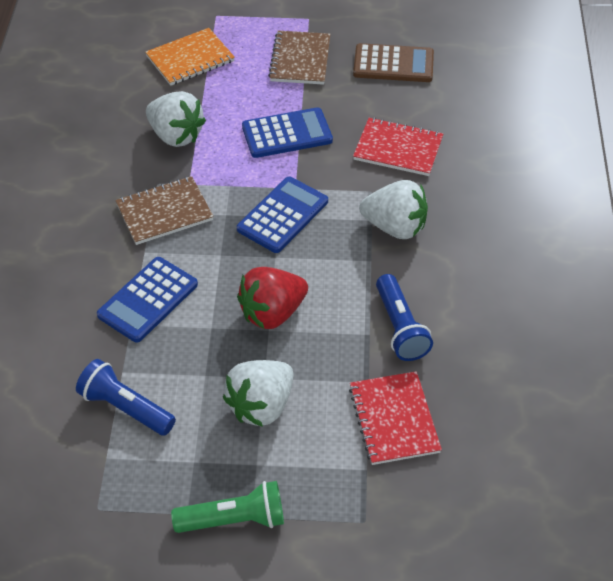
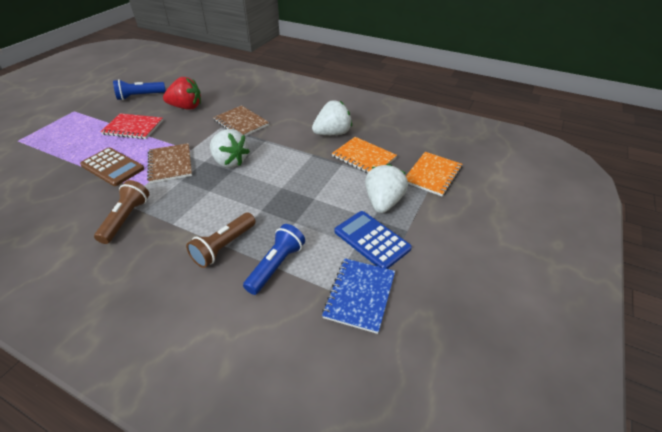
blue calculator: 3 -> 1
blue notebook: 0 -> 1
brown flashlight: 0 -> 2
green flashlight: 1 -> 0
orange notebook: 1 -> 2
red notebook: 2 -> 1

